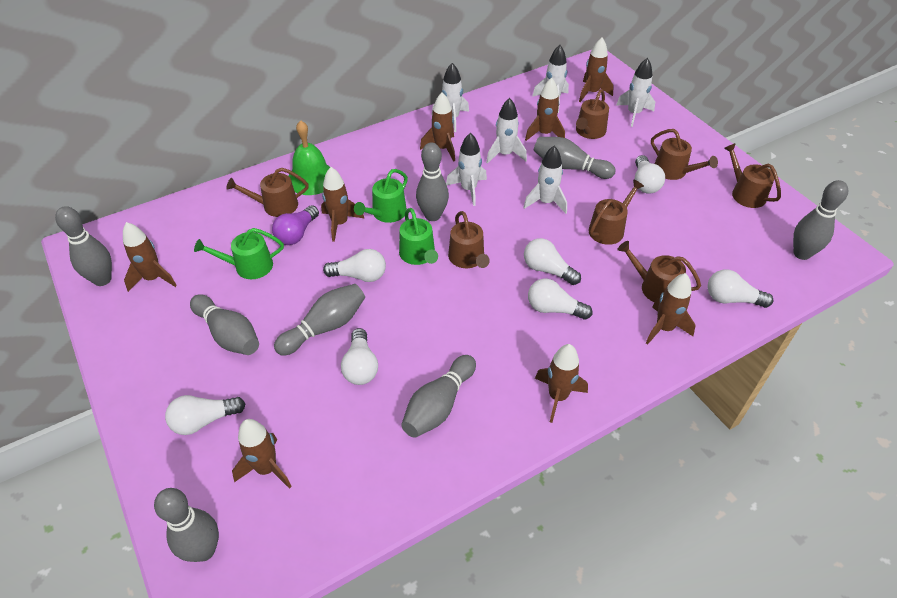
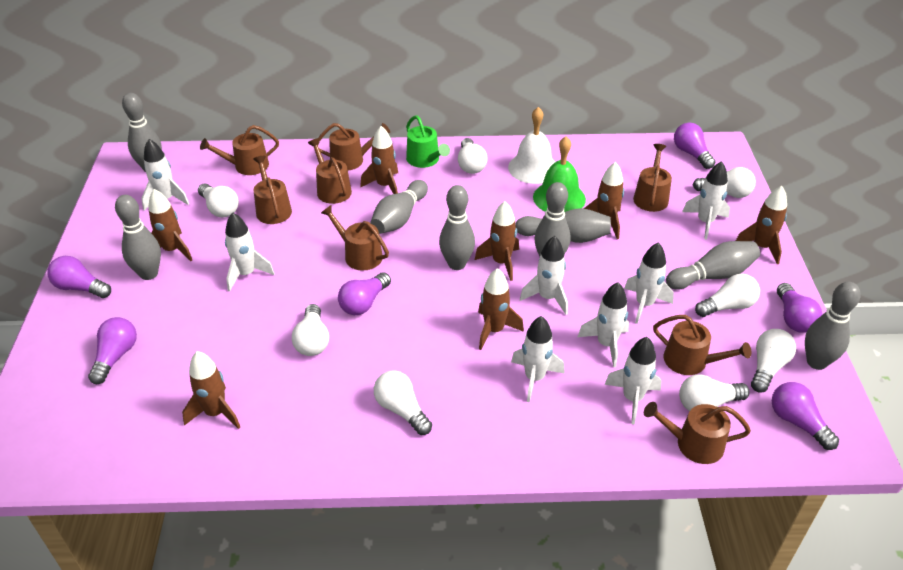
brown rocket: 8 -> 7
brown watering can: 7 -> 8
green watering can: 3 -> 1
purple light bulb: 1 -> 6
white bell: 0 -> 1
white light bulb: 7 -> 8
white rocket: 6 -> 8

